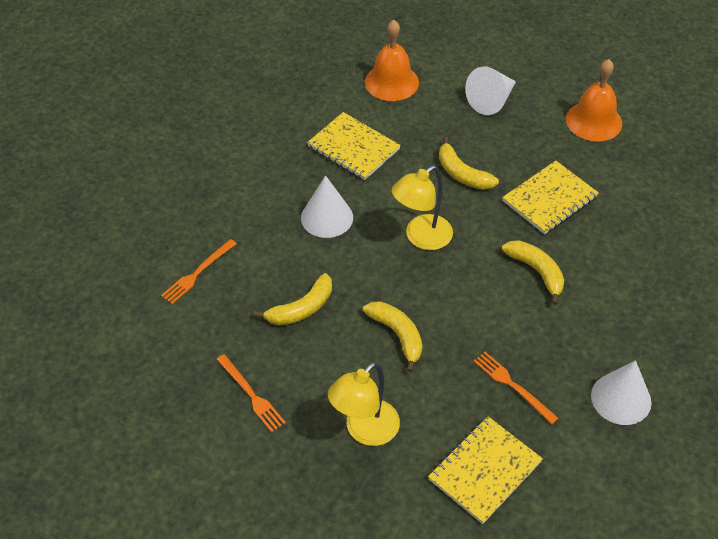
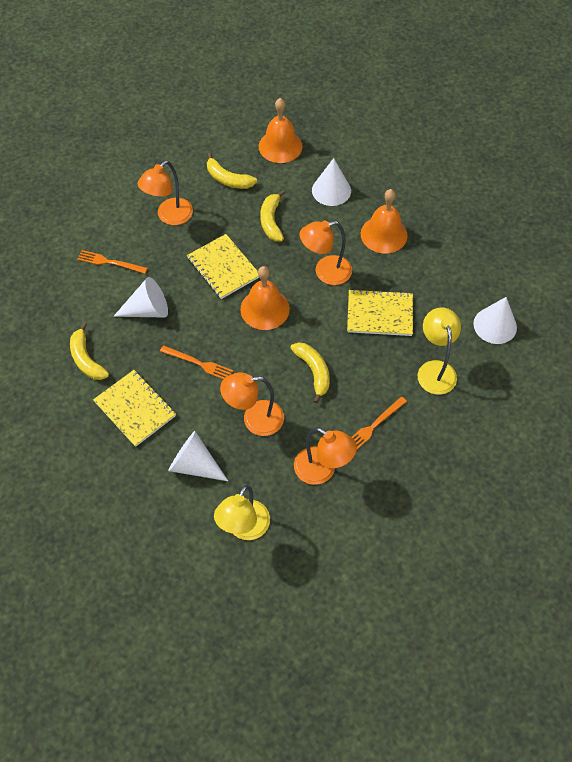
orange bell: 2 -> 3
orange lamp: 0 -> 4
white cone: 3 -> 4

